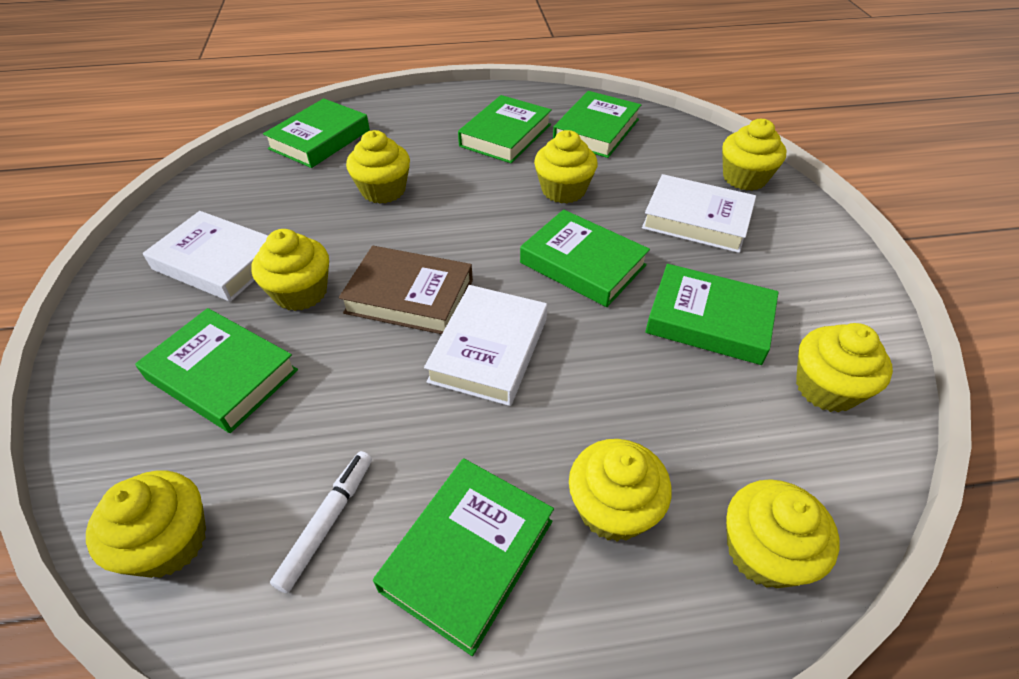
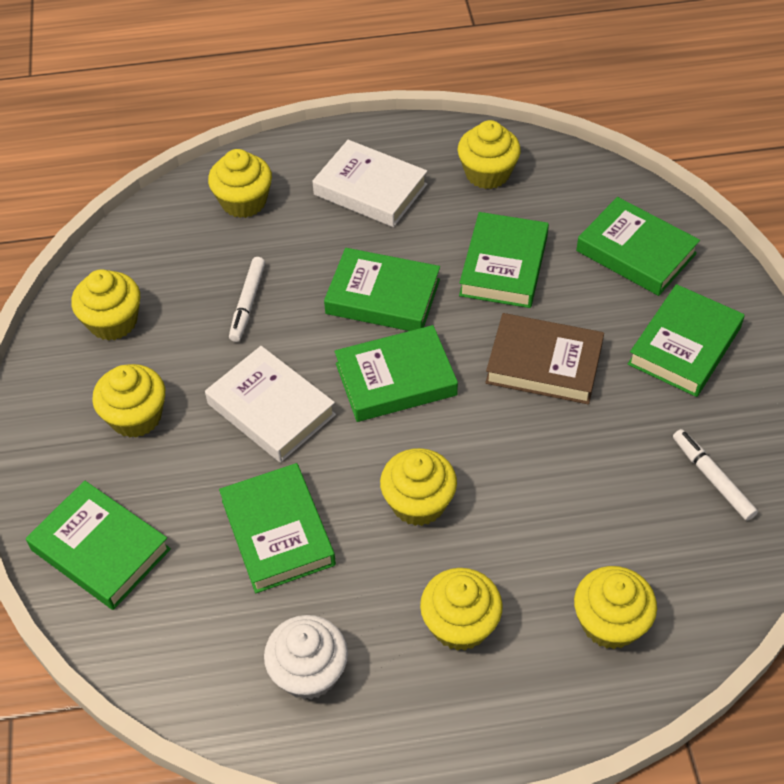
white book: 3 -> 2
white cupcake: 0 -> 1
white marker: 1 -> 2
yellow cupcake: 8 -> 7

